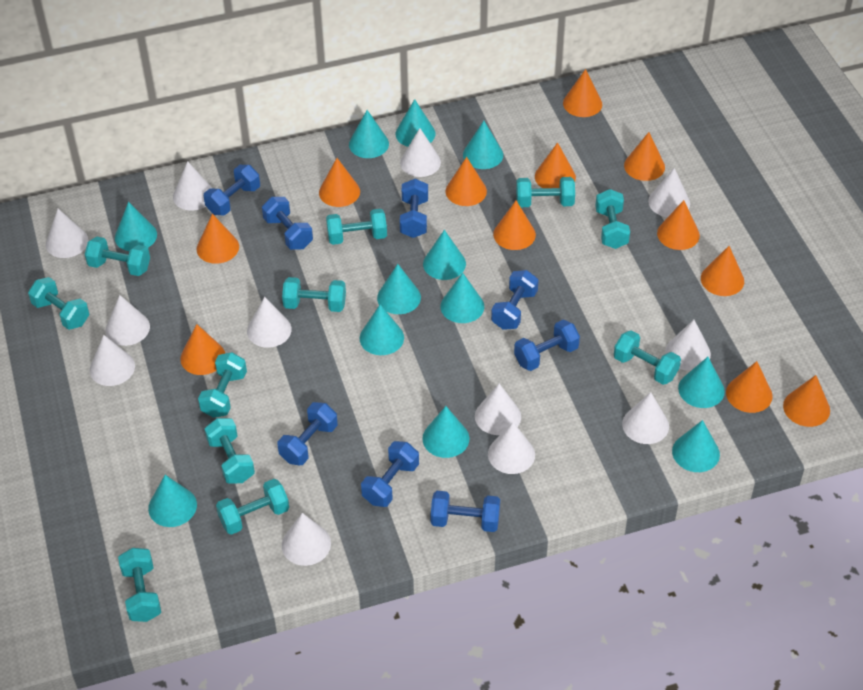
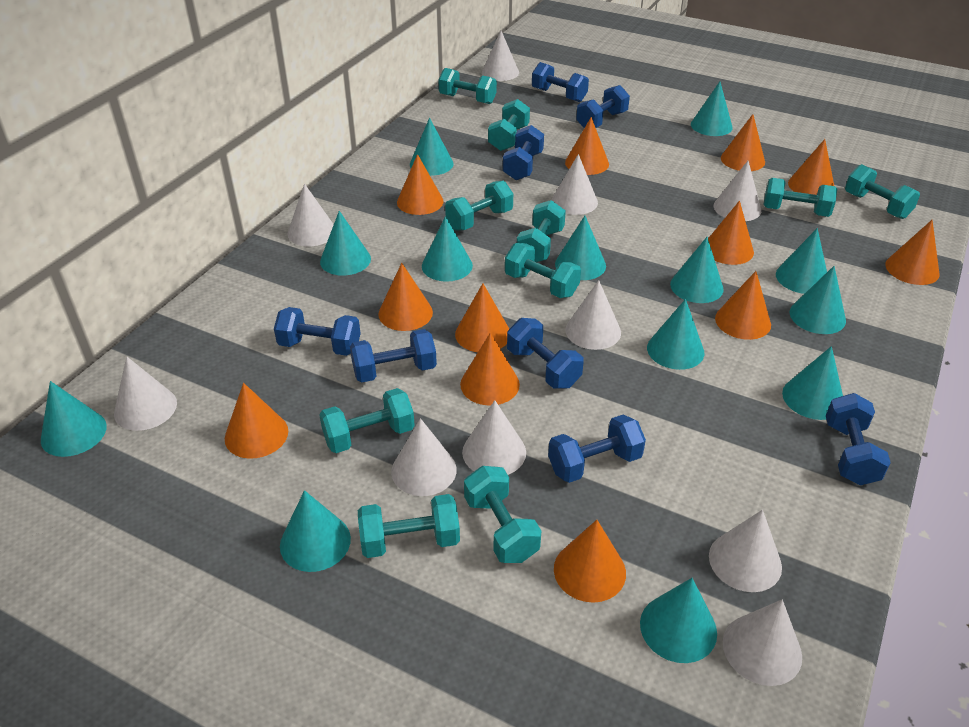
turquoise cone: 12 -> 13
turquoise dumbbell: 11 -> 10
white cone: 12 -> 10

